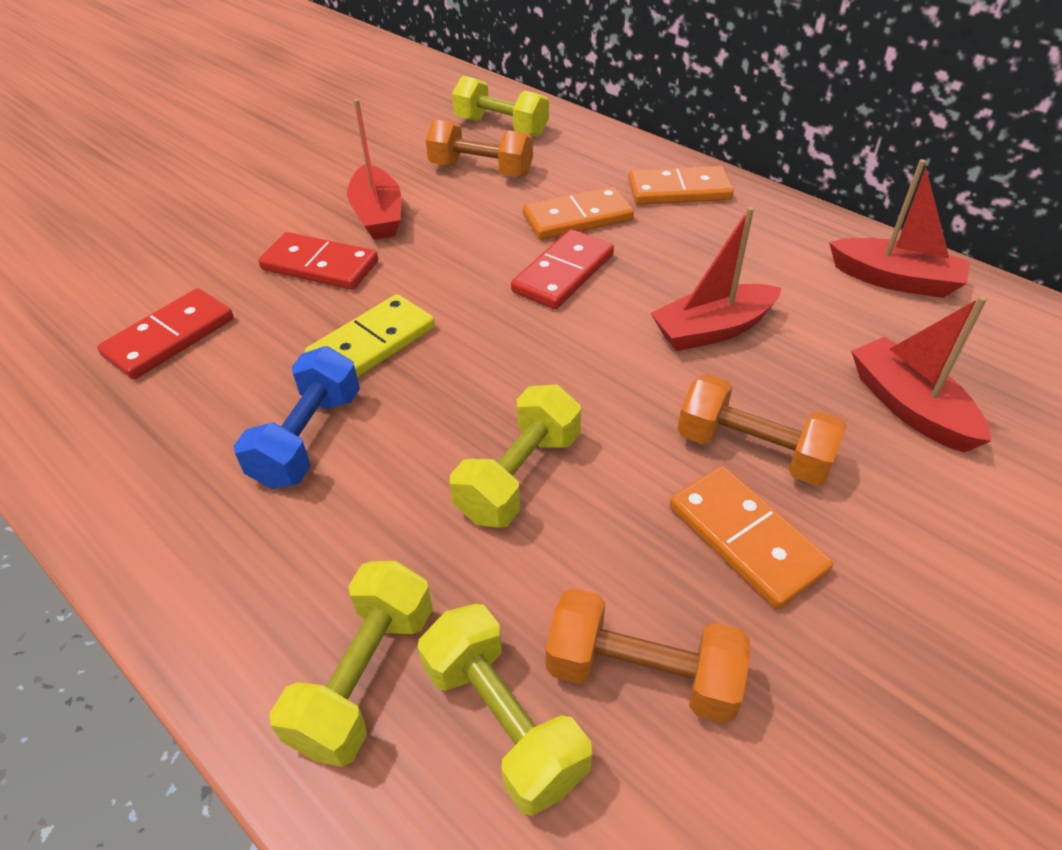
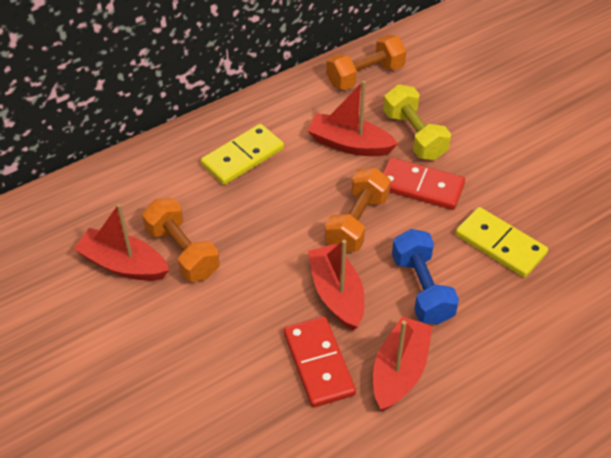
orange domino: 3 -> 0
red domino: 3 -> 2
yellow domino: 1 -> 2
yellow dumbbell: 4 -> 1

